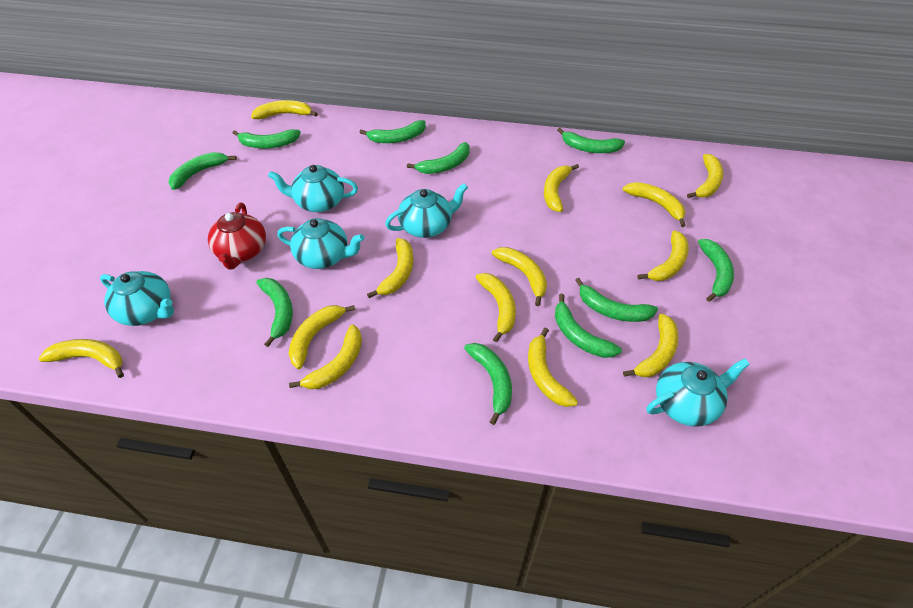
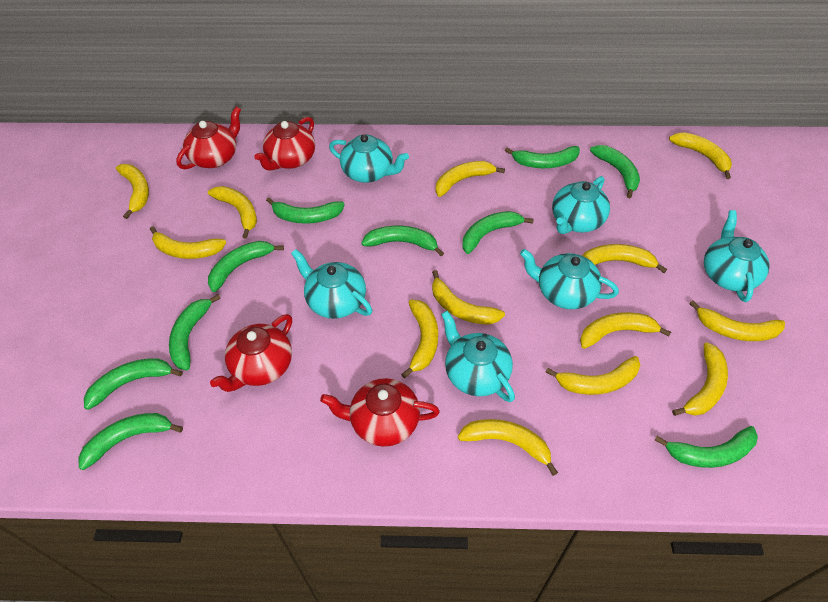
red teapot: 1 -> 4
turquoise teapot: 5 -> 6

